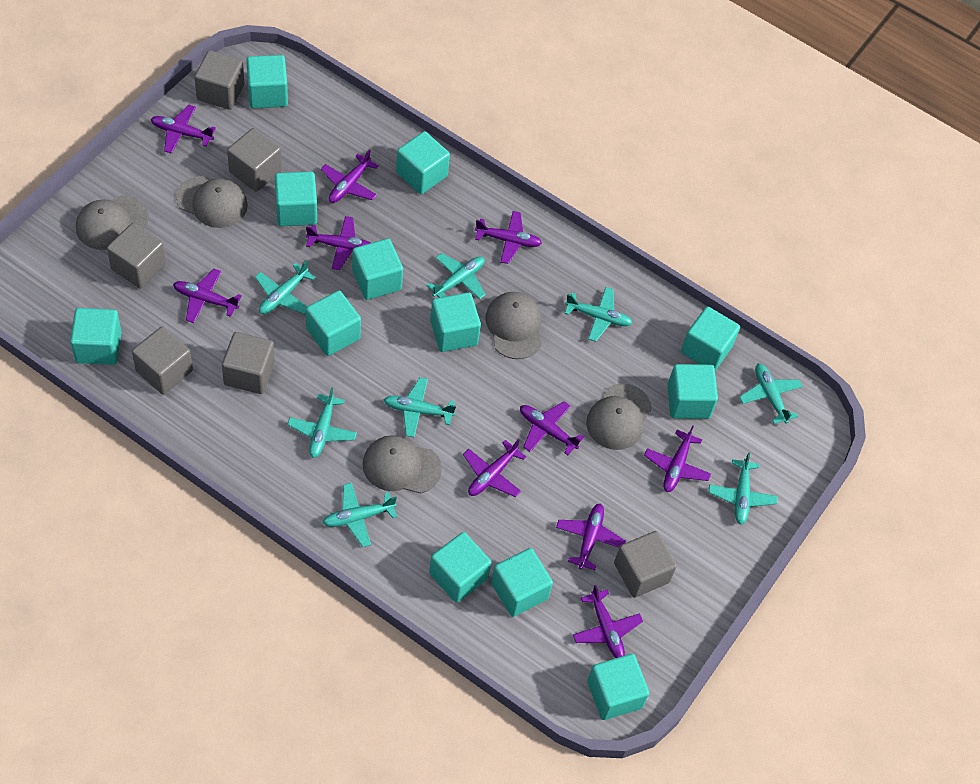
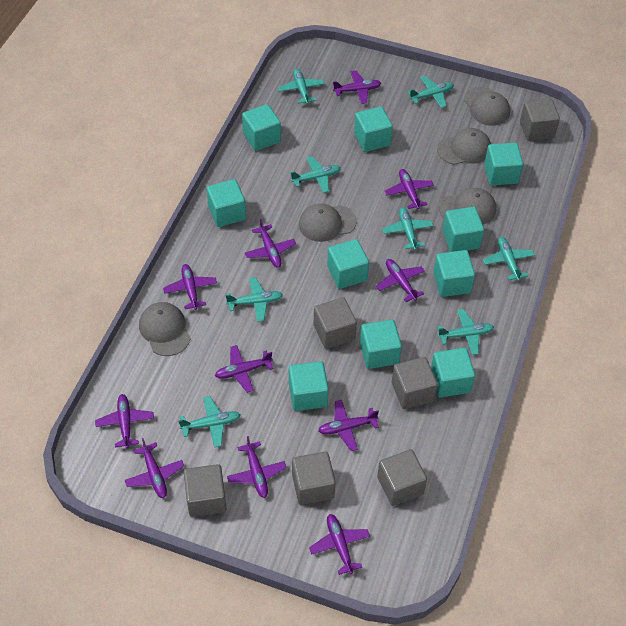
purple plane: 10 -> 11
turquoise cube: 12 -> 10

